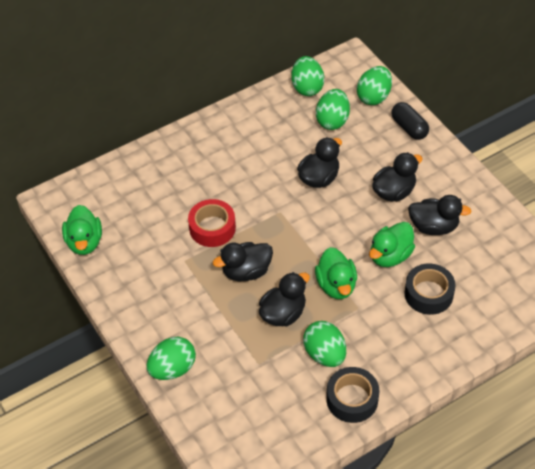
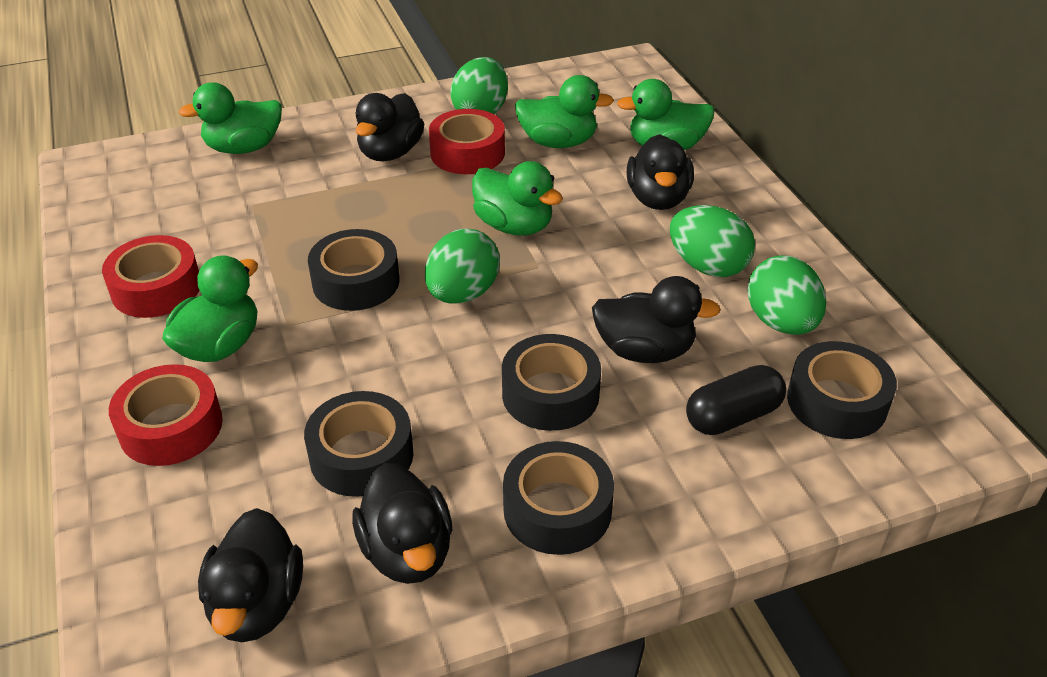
black tape: 2 -> 5
green duck: 3 -> 5
green egg: 5 -> 4
red tape: 1 -> 3

